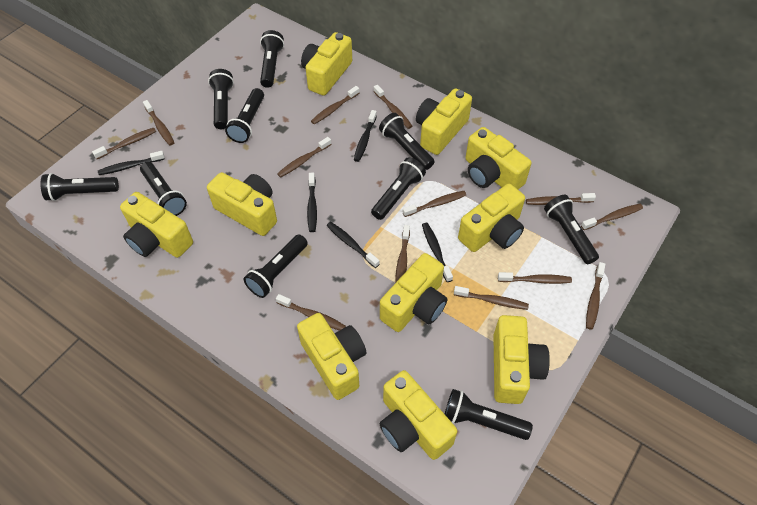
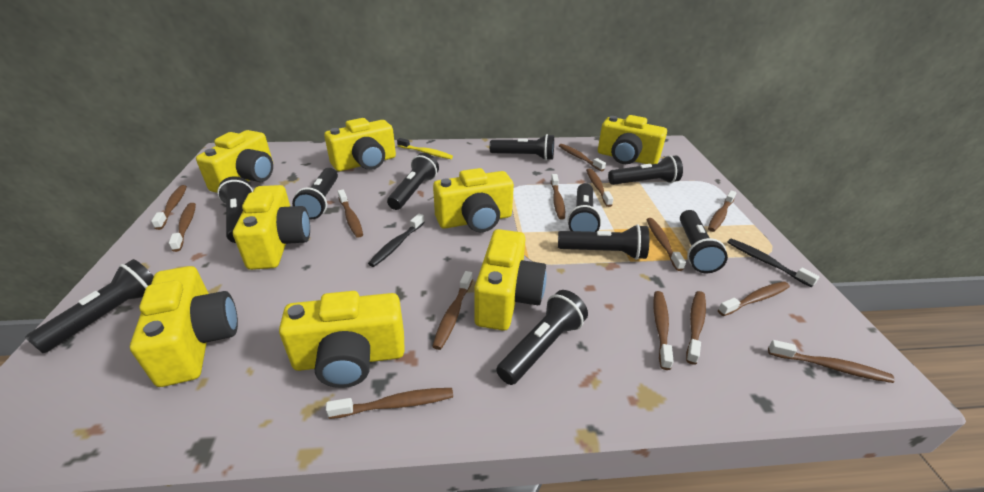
black toothbrush: 5 -> 2
brown toothbrush: 13 -> 14
yellow camera: 10 -> 8
yellow toothbrush: 0 -> 1

